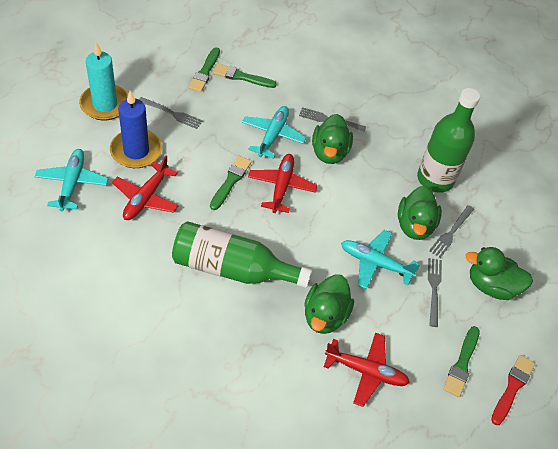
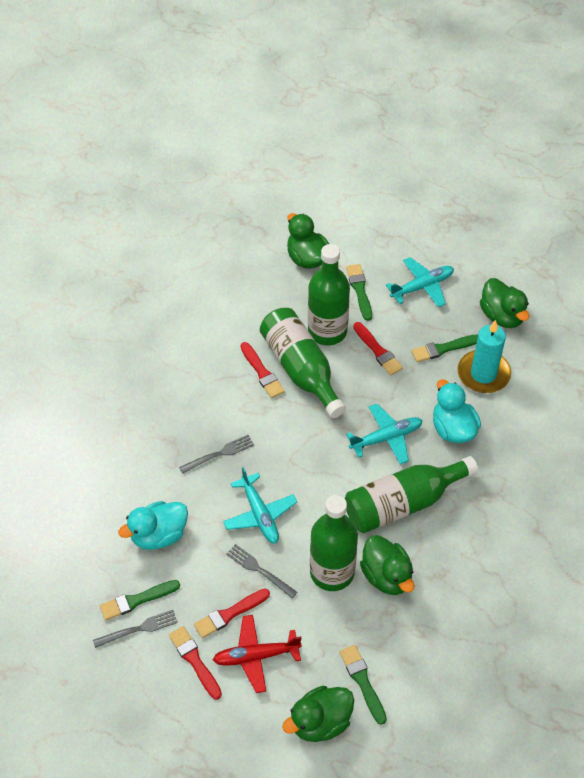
blue candle: 1 -> 0
green bottle: 2 -> 4
grey fork: 4 -> 3
red brush: 1 -> 4
red plane: 3 -> 1
turquoise duck: 0 -> 2

